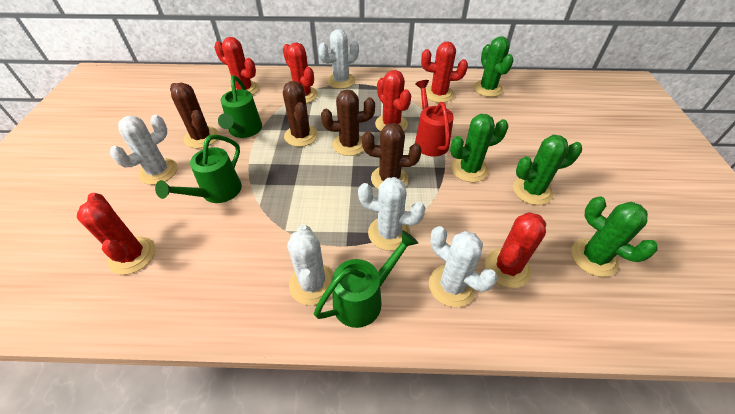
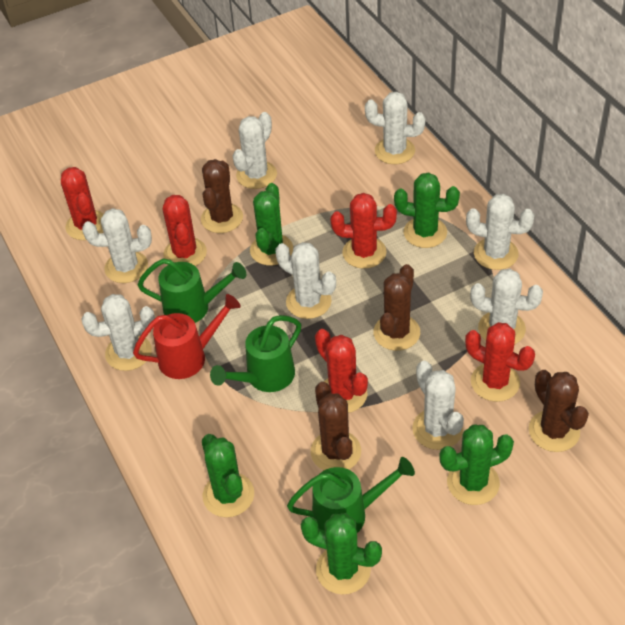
green cactus: 4 -> 5
red cactus: 6 -> 5
white cactus: 5 -> 8

